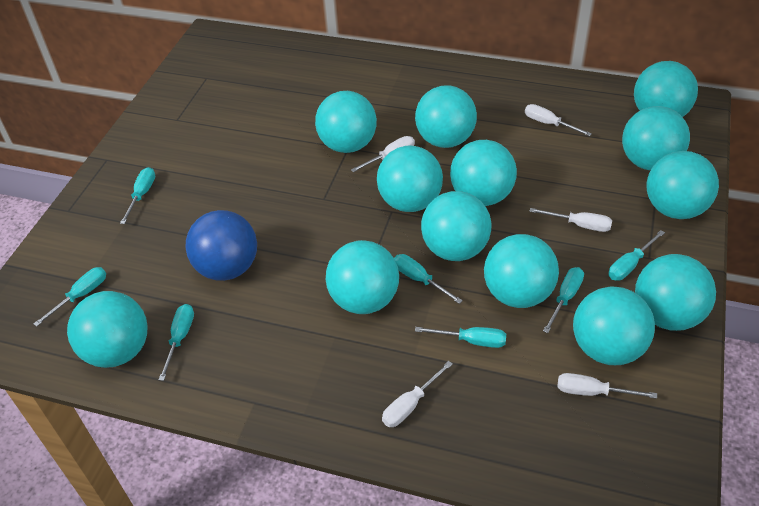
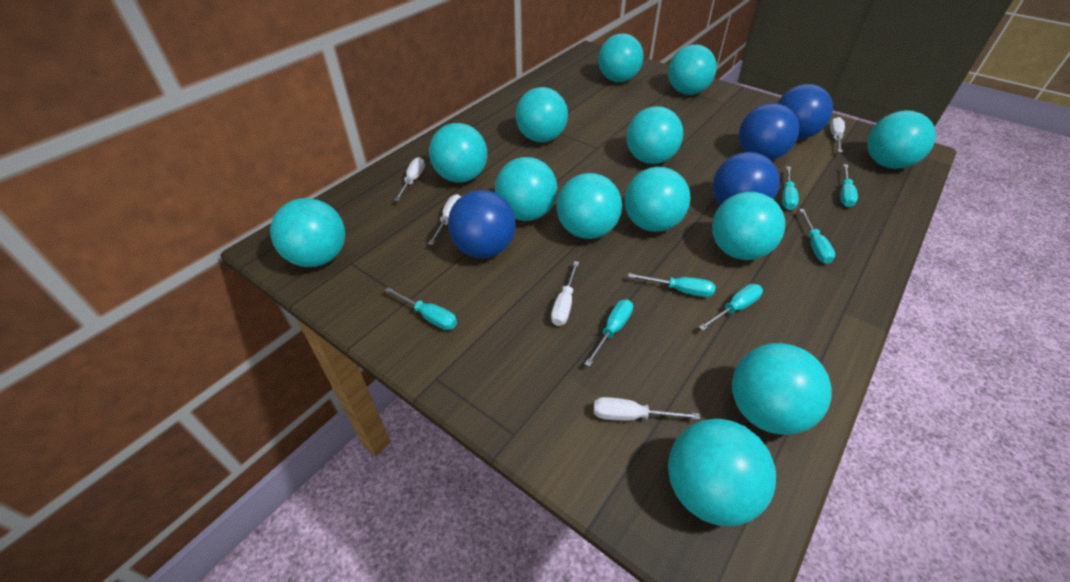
blue ball: 1 -> 4

